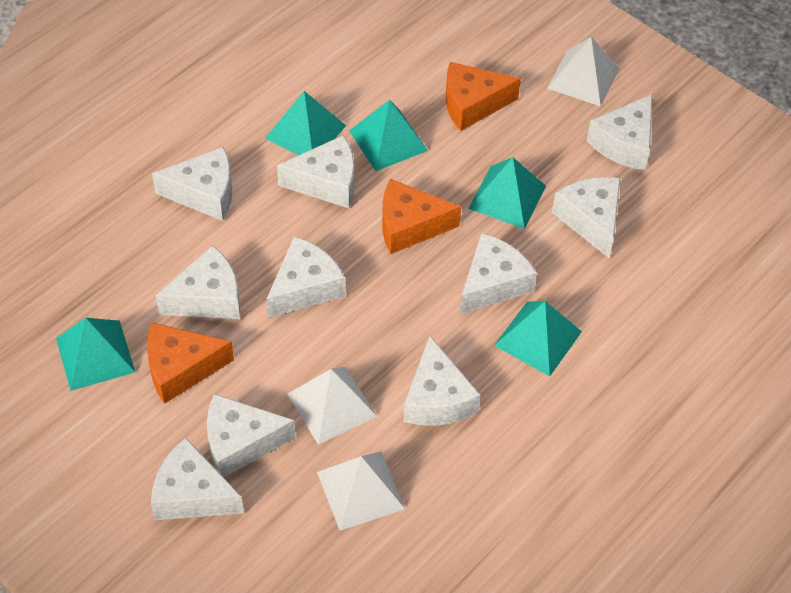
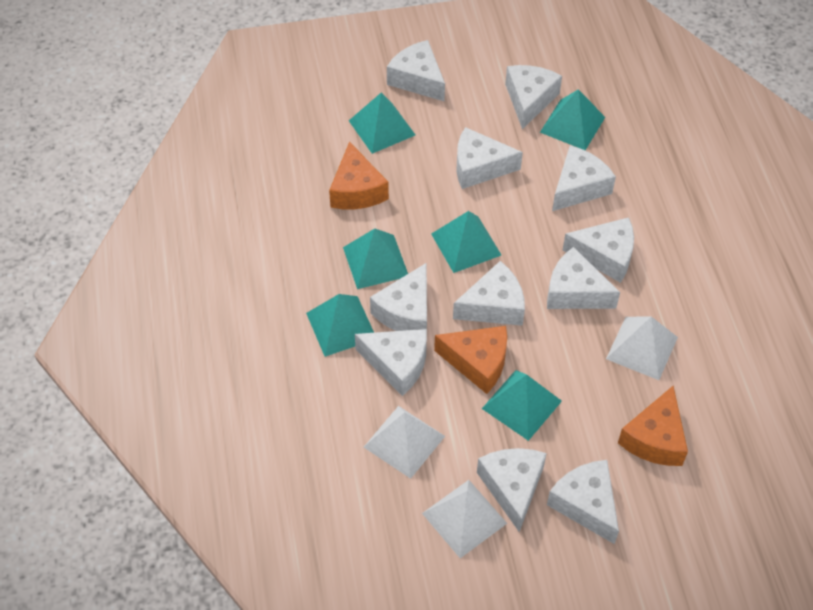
turquoise pyramid: 5 -> 6
white cheese: 10 -> 11

